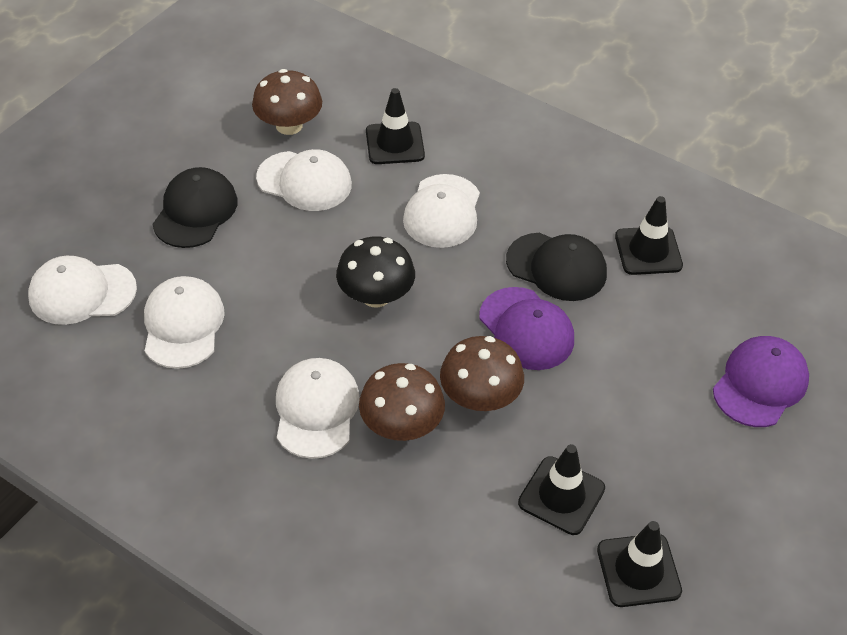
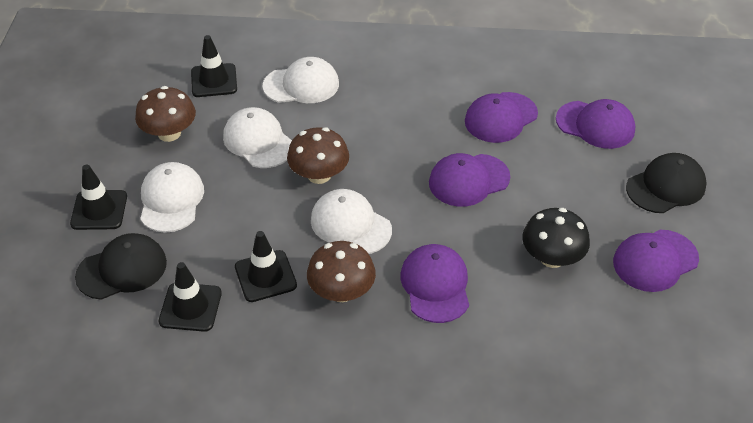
purple cap: 2 -> 5
white cap: 5 -> 4

